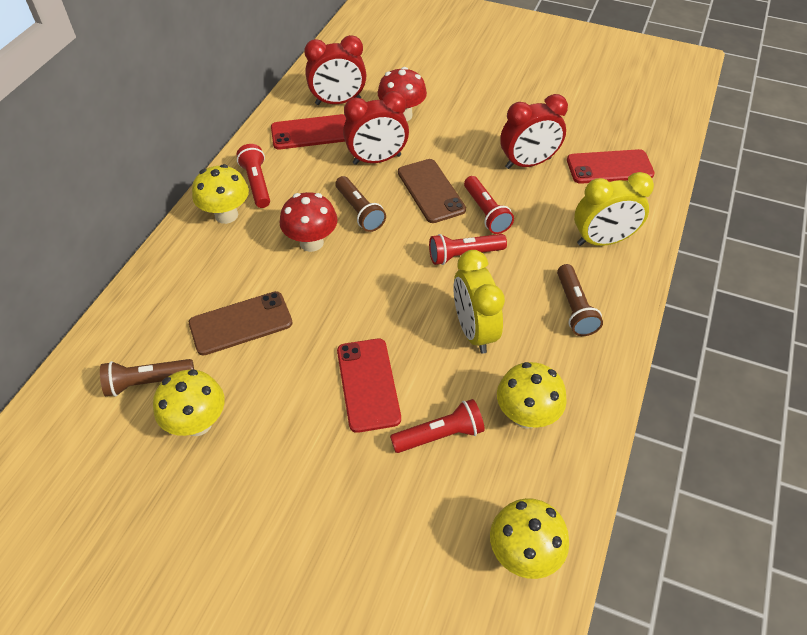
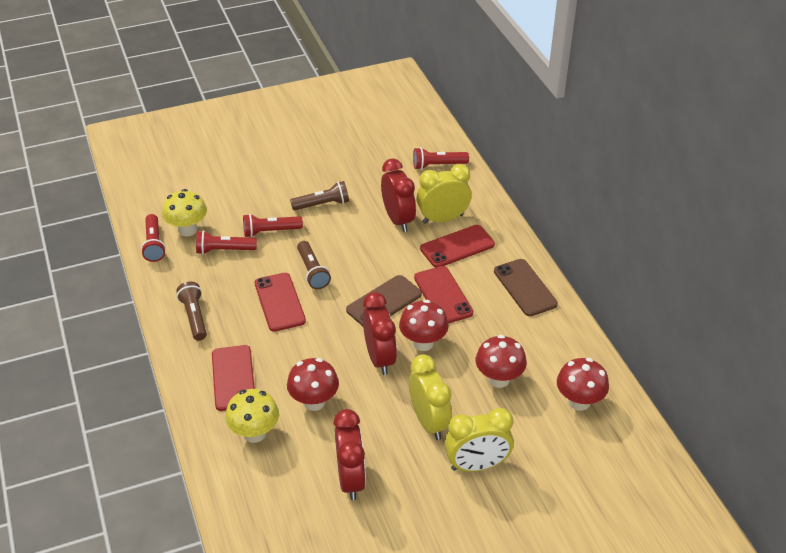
red mushroom: 2 -> 4
red phone: 3 -> 4
yellow clock: 2 -> 3
yellow mushroom: 4 -> 2

